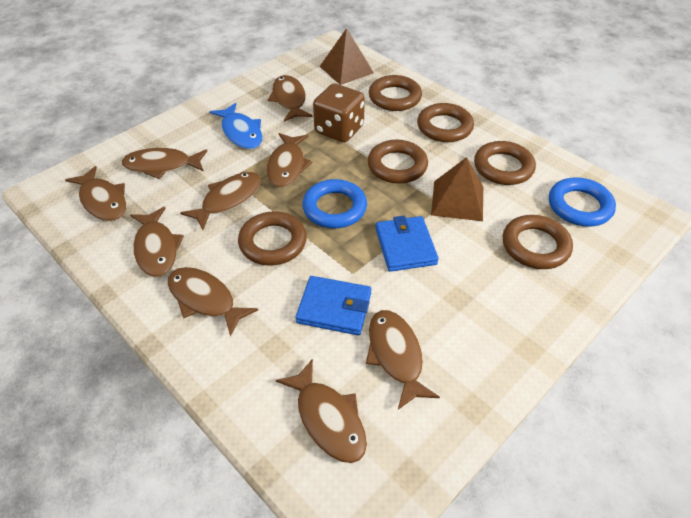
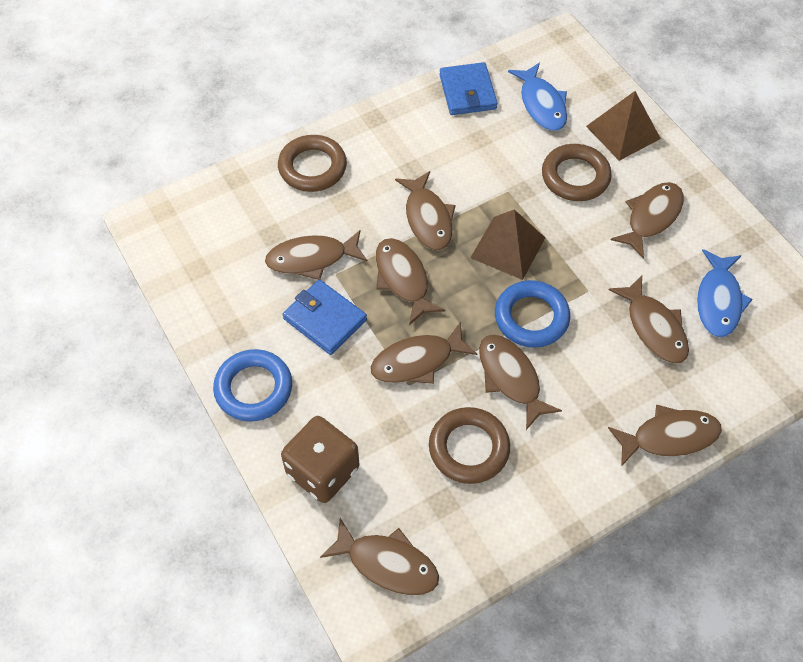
blue fish: 1 -> 2
brown ring: 6 -> 3

